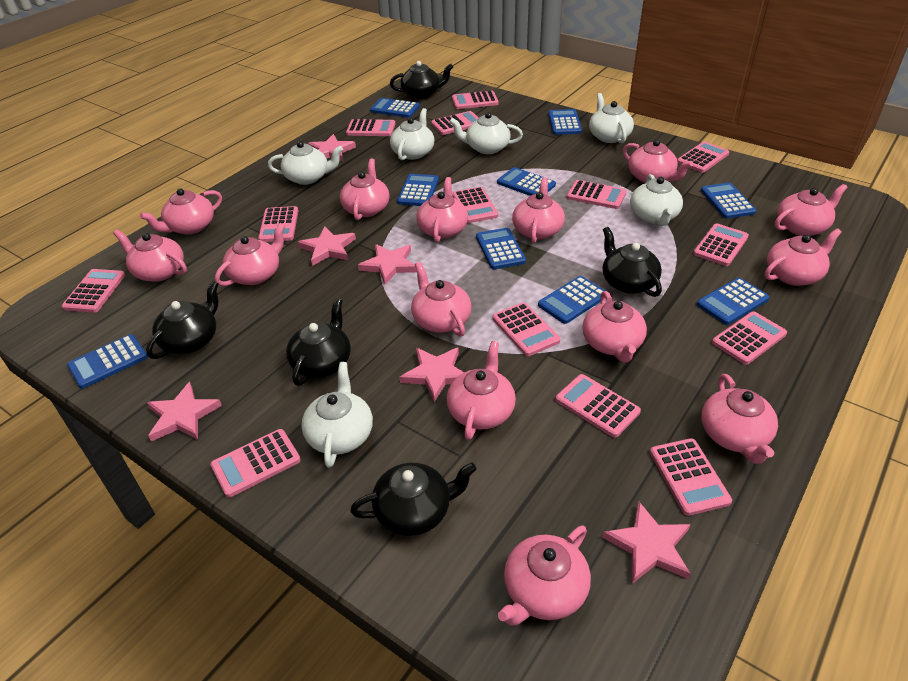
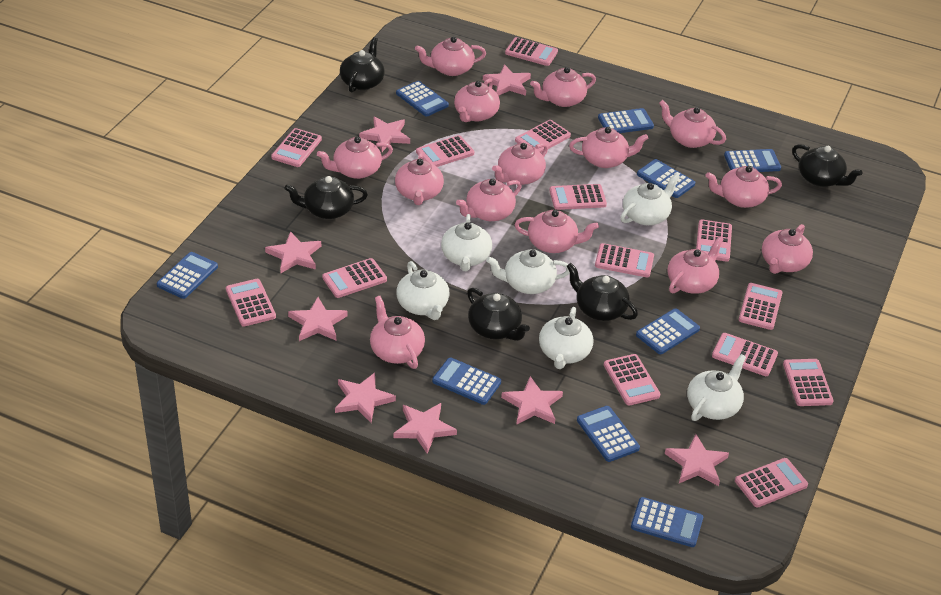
pink star: 6 -> 8

